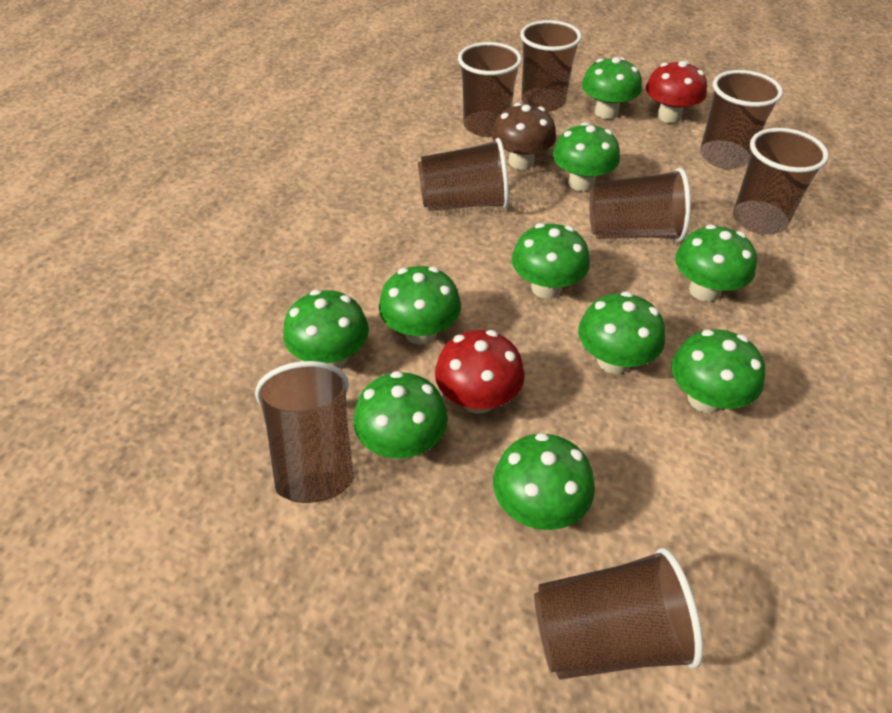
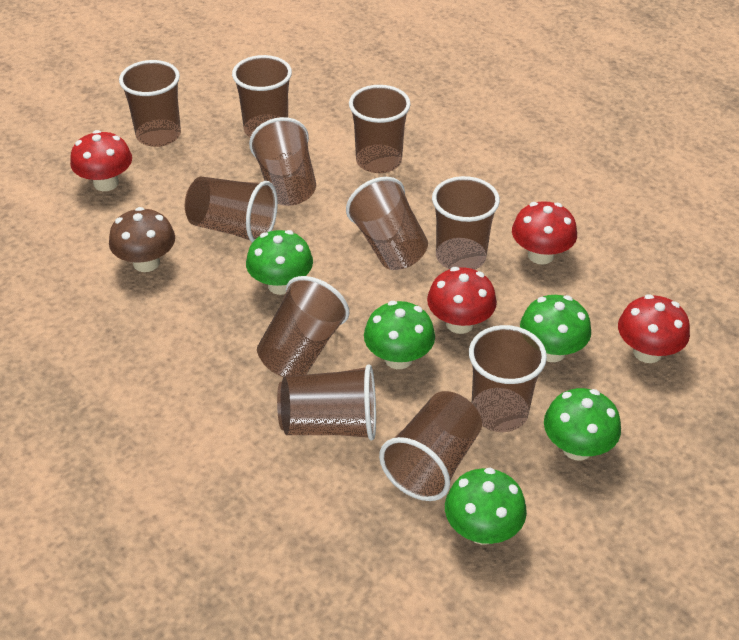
brown cup: 8 -> 11
green mushroom: 10 -> 5
red mushroom: 2 -> 4

